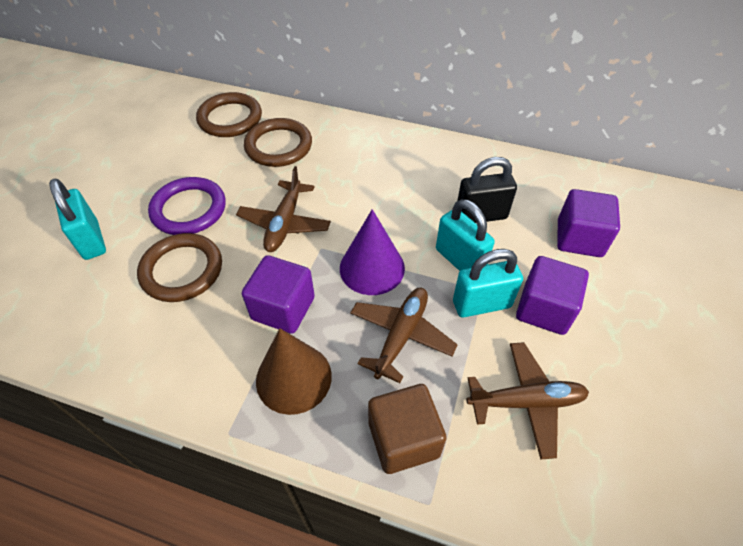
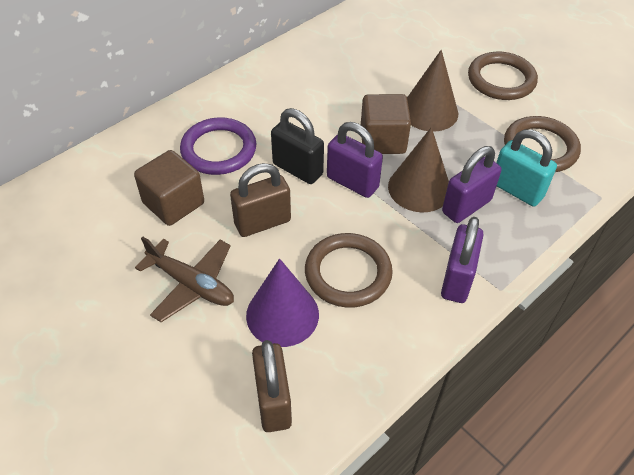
brown cone: 1 -> 2
brown cube: 1 -> 2
brown padlock: 0 -> 2
brown plane: 3 -> 1
purple cube: 3 -> 0
purple padlock: 0 -> 3
turquoise padlock: 3 -> 1

